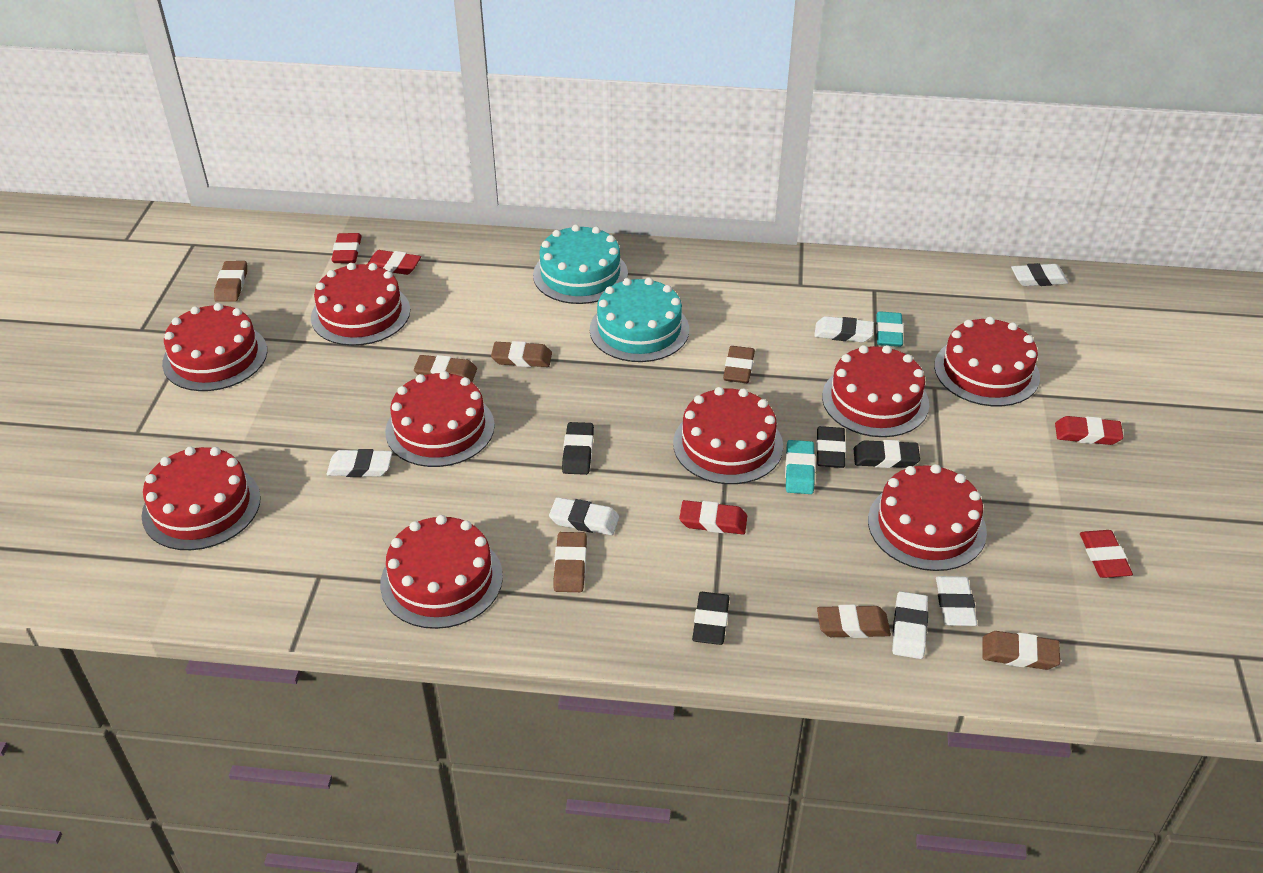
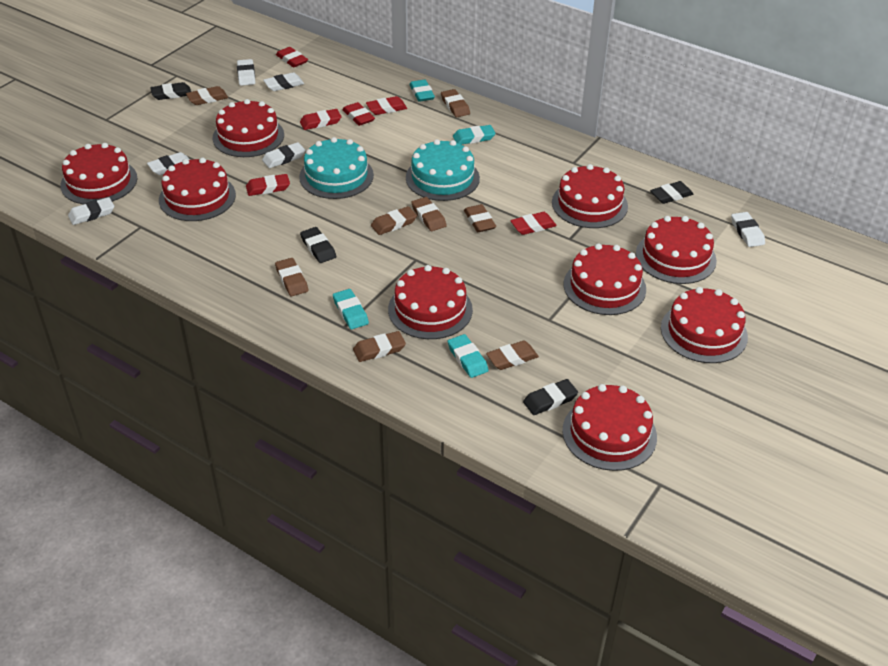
brown eraser: 7 -> 8
red eraser: 5 -> 6
turquoise eraser: 2 -> 4

